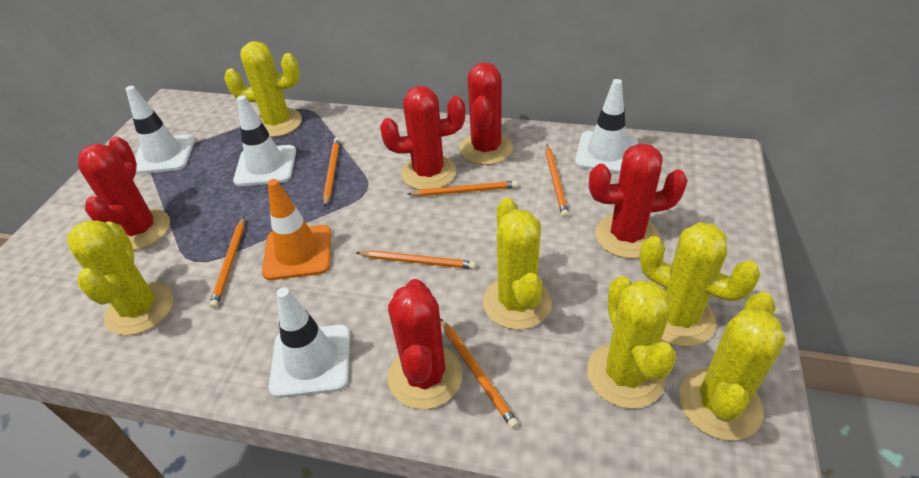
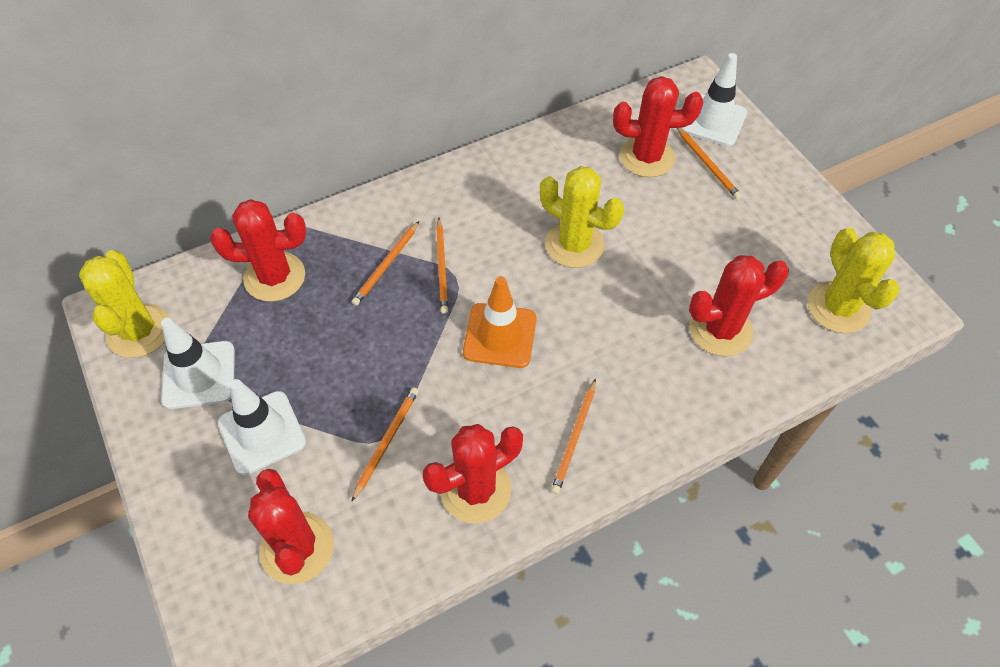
orange pencil: 6 -> 5
white traffic cone: 4 -> 3
yellow cactus: 6 -> 3

